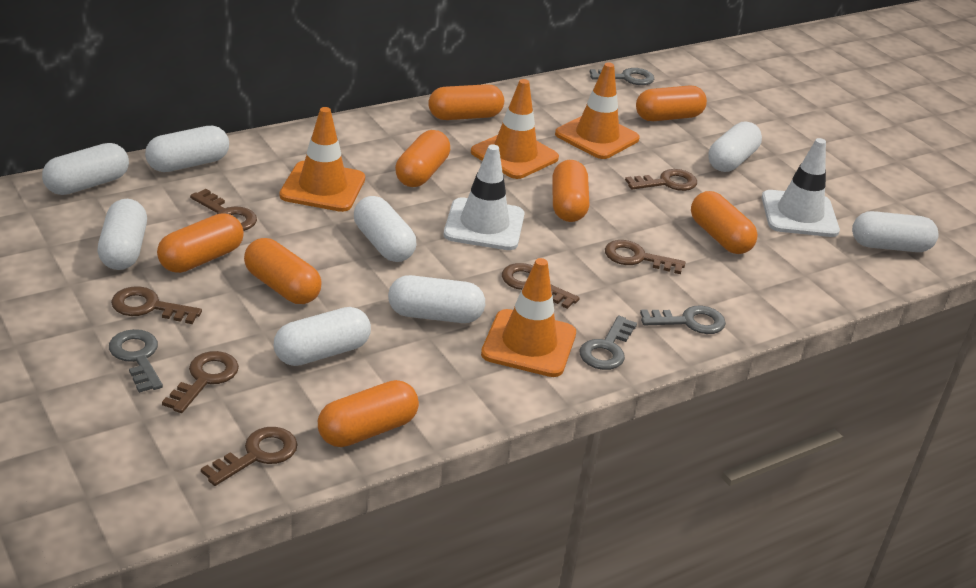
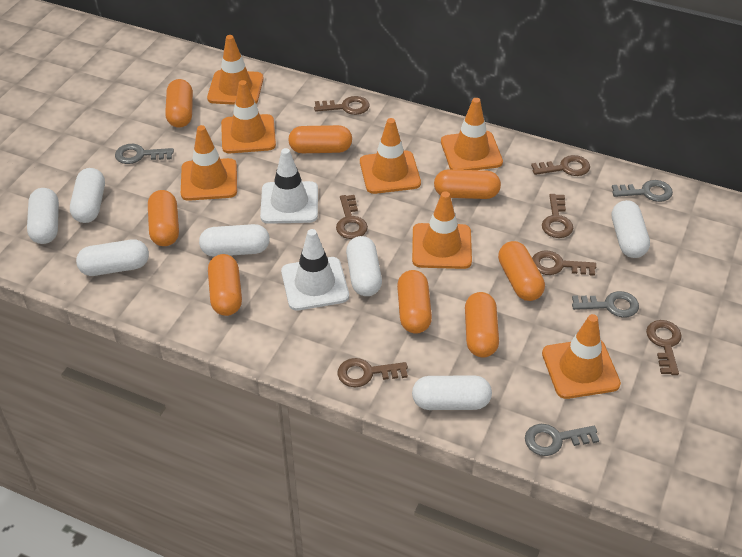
orange traffic cone: 4 -> 7
white capsule: 8 -> 7

